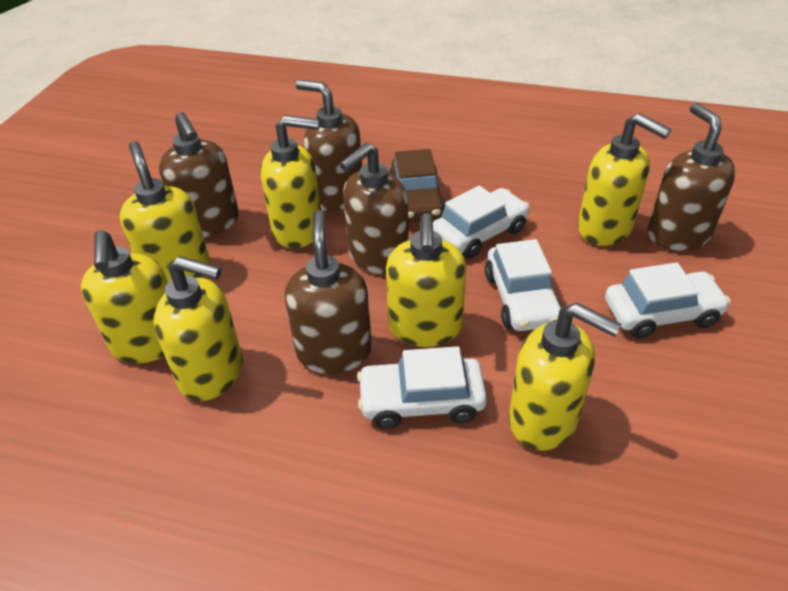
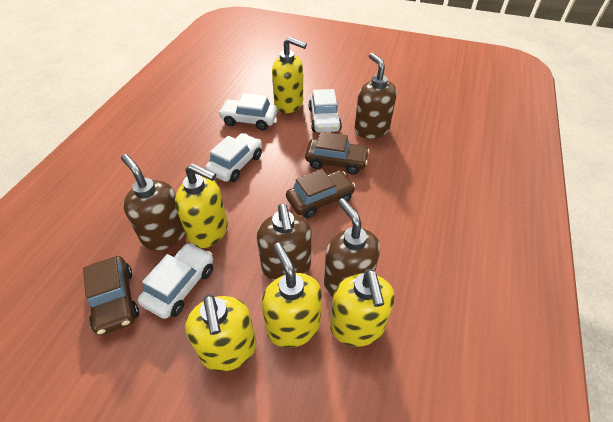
brown car: 1 -> 3
brown soap dispenser: 5 -> 4
yellow soap dispenser: 7 -> 5

